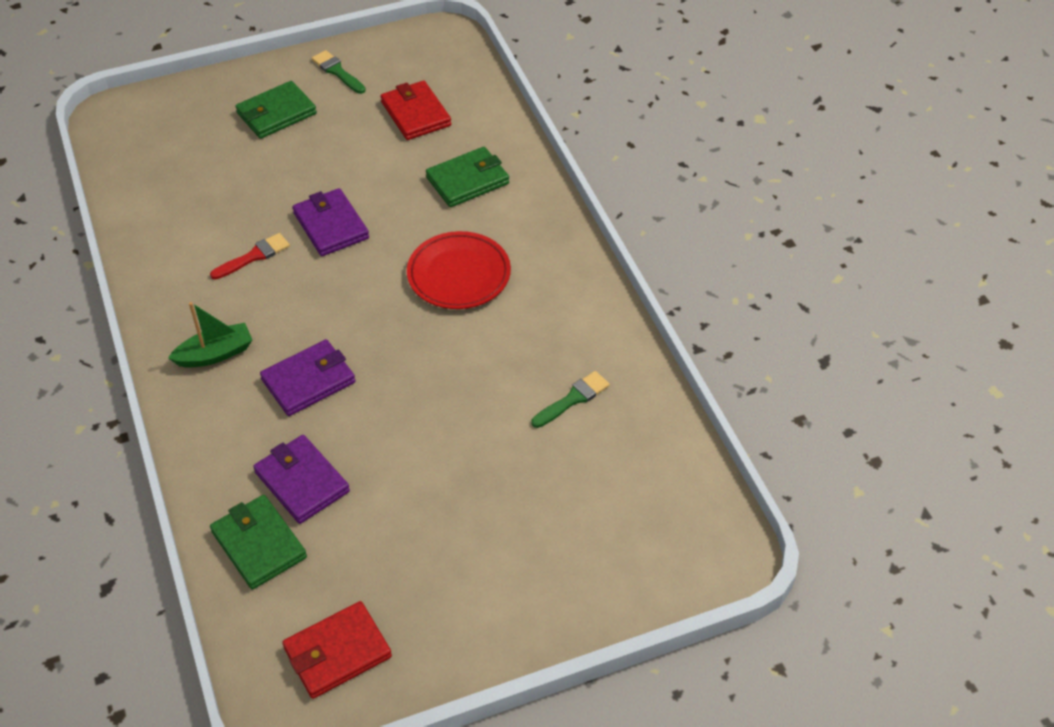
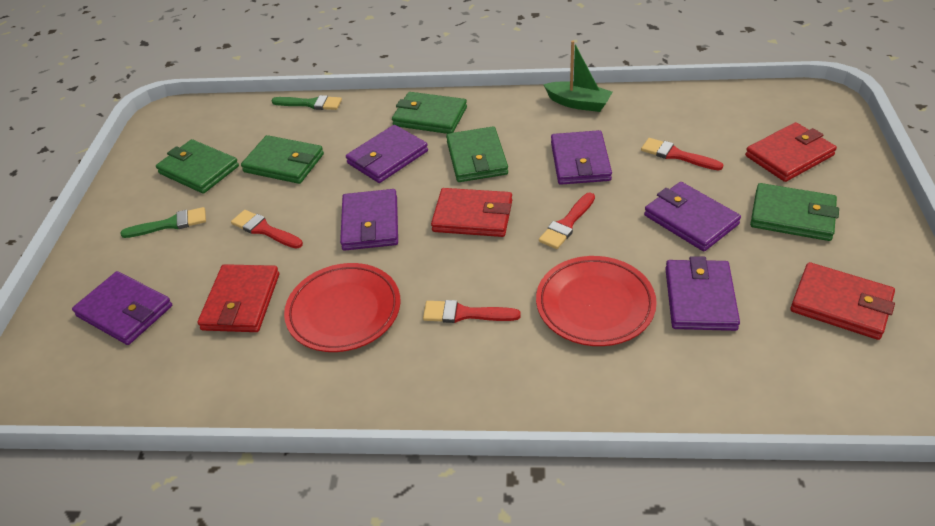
green wallet: 3 -> 5
purple wallet: 3 -> 6
red brush: 1 -> 4
red plate: 1 -> 2
red wallet: 2 -> 4

